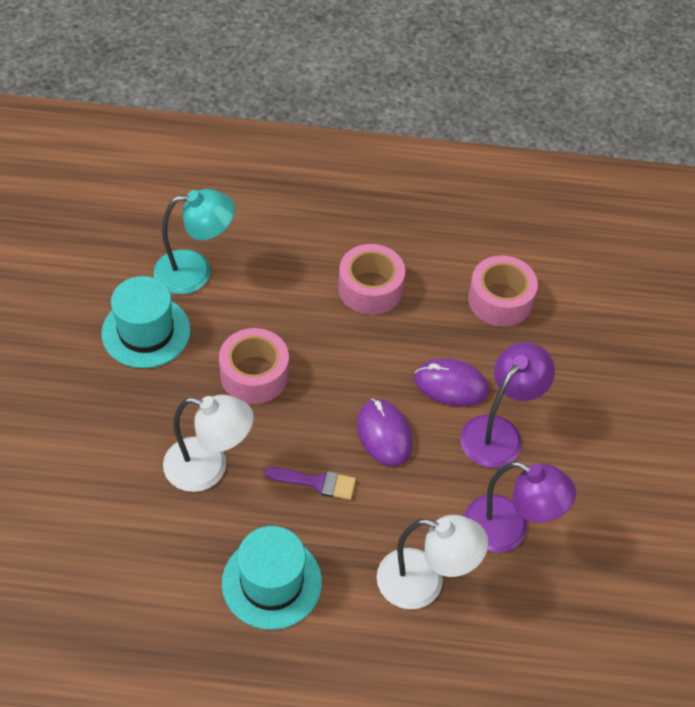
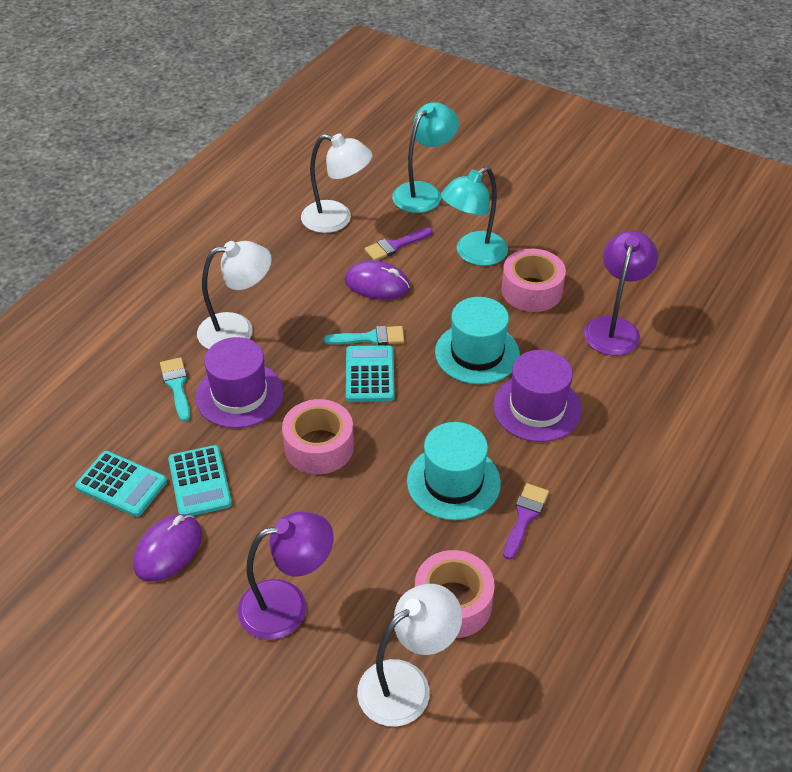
purple brush: 1 -> 2
purple hat: 0 -> 2
turquoise brush: 0 -> 2
turquoise calculator: 0 -> 3
turquoise lamp: 1 -> 2
white lamp: 2 -> 3

